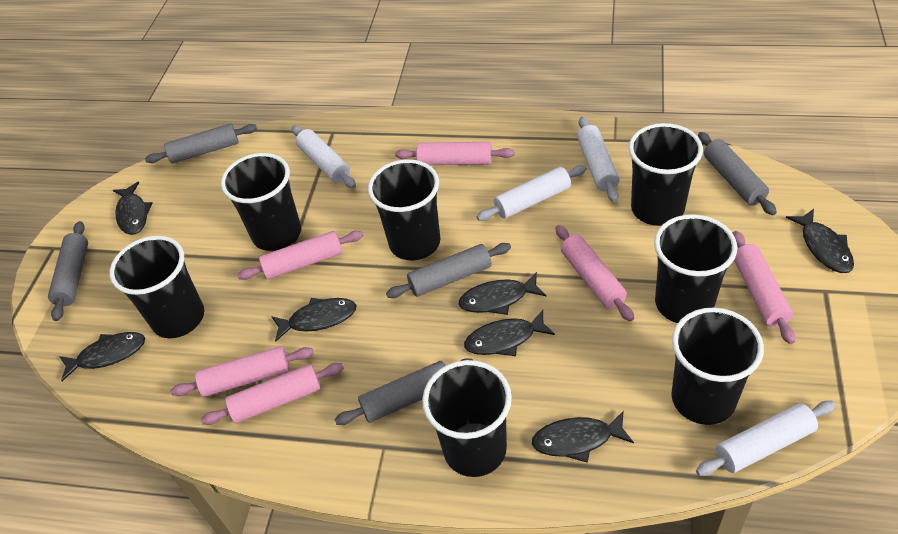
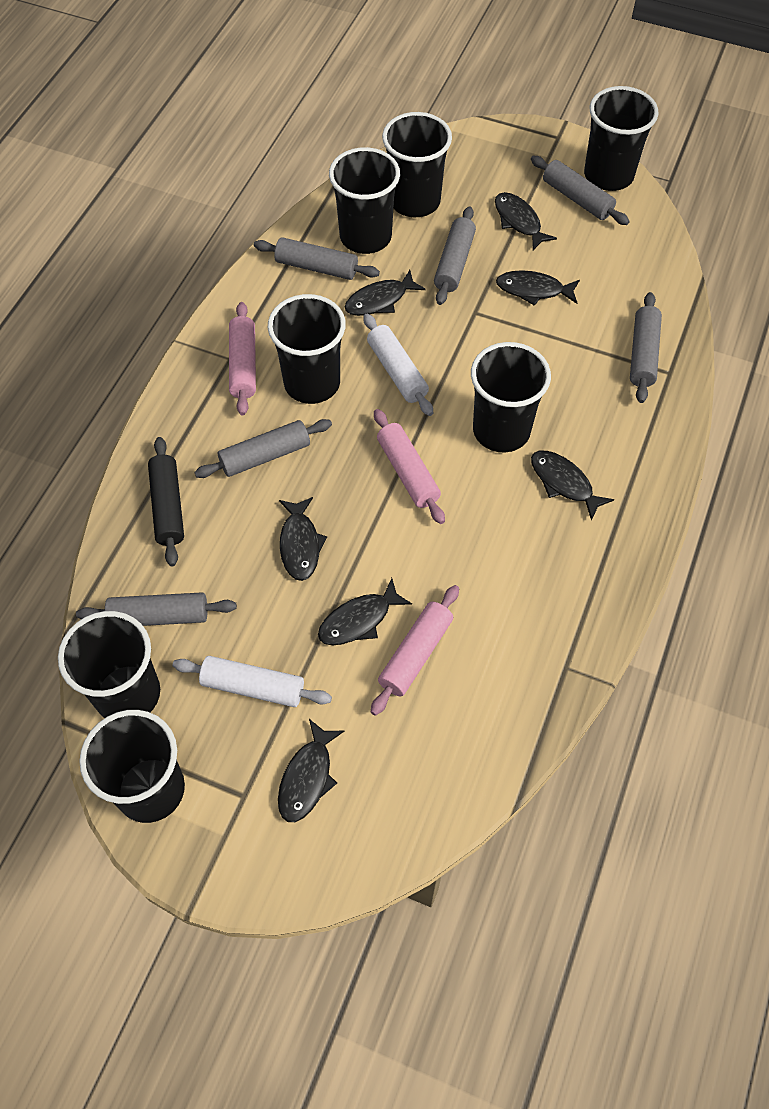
black rolling pin: 0 -> 1
grey rolling pin: 5 -> 6
pink rolling pin: 6 -> 3
white rolling pin: 4 -> 2

